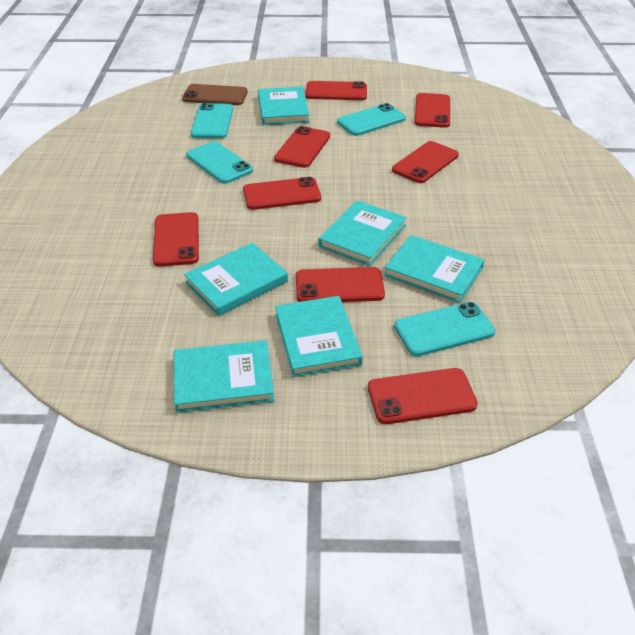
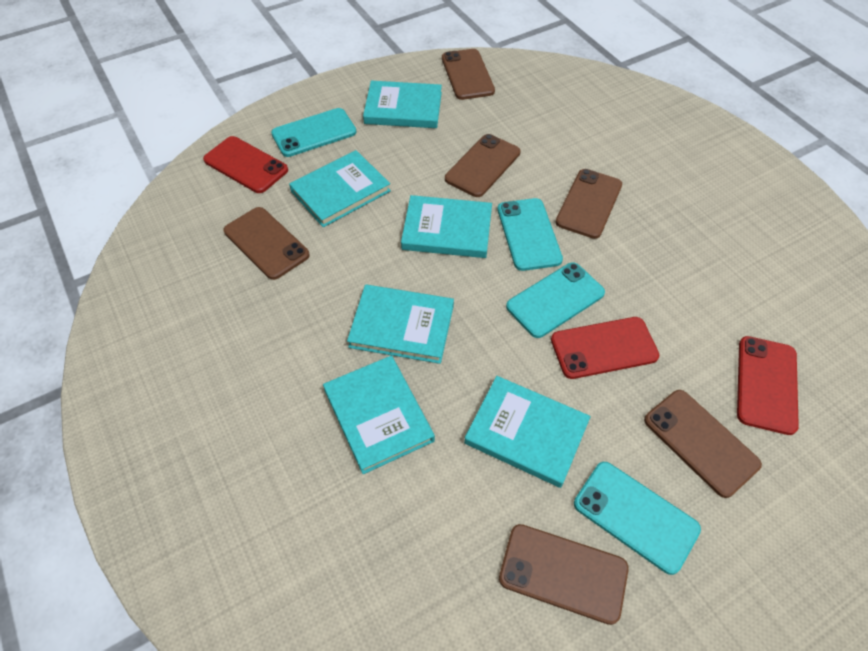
brown phone: 1 -> 6
red phone: 8 -> 3

